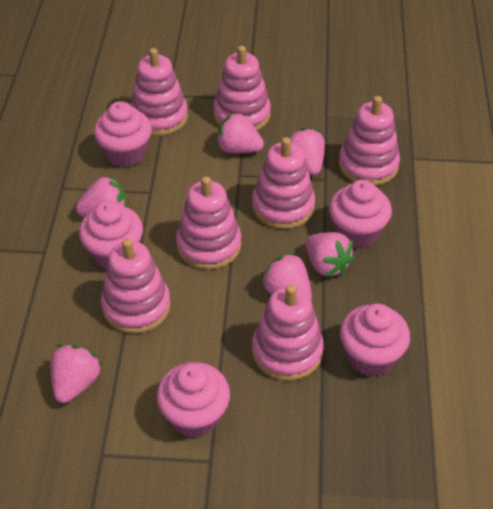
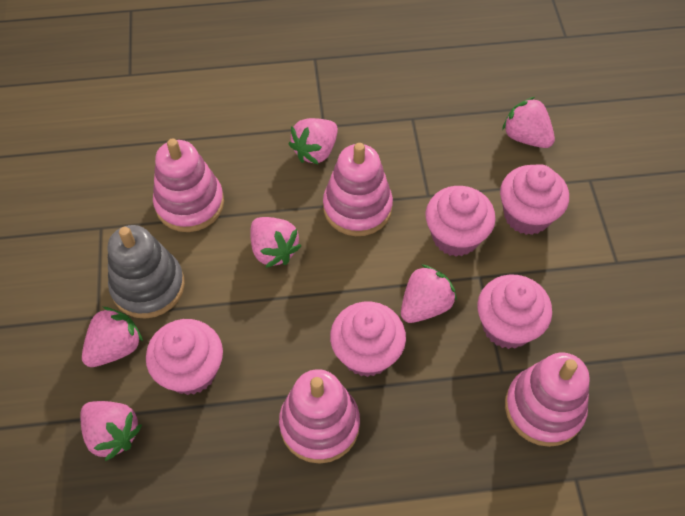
grey stacking toy: 0 -> 1
pink stacking toy: 7 -> 4

